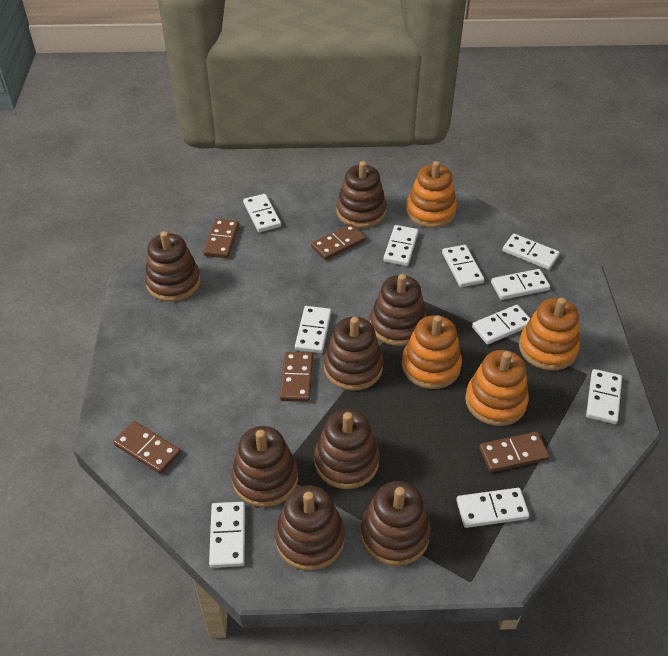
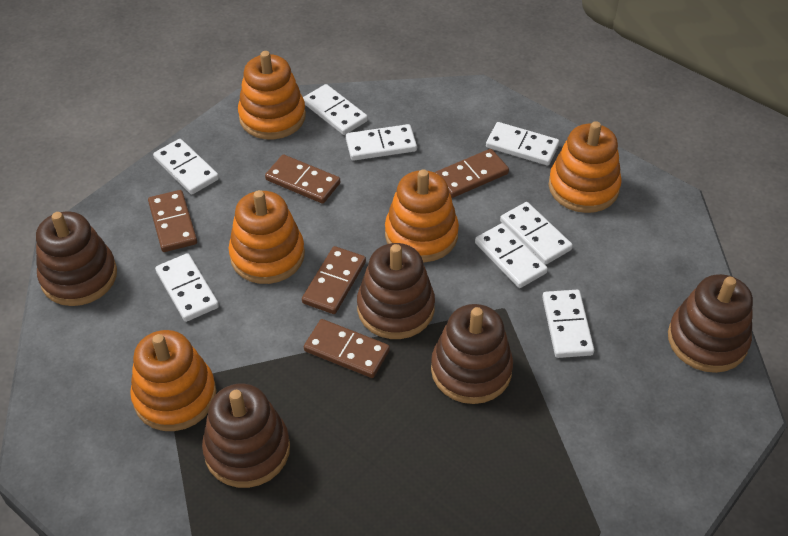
brown stacking toy: 8 -> 5
orange stacking toy: 4 -> 5
white domino: 10 -> 8

